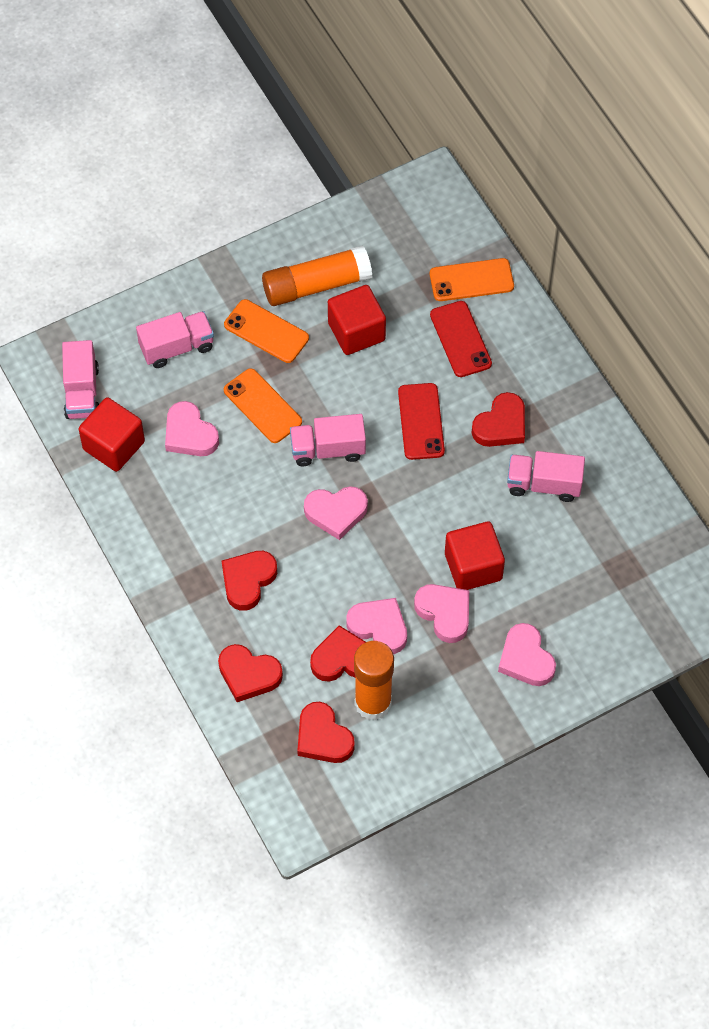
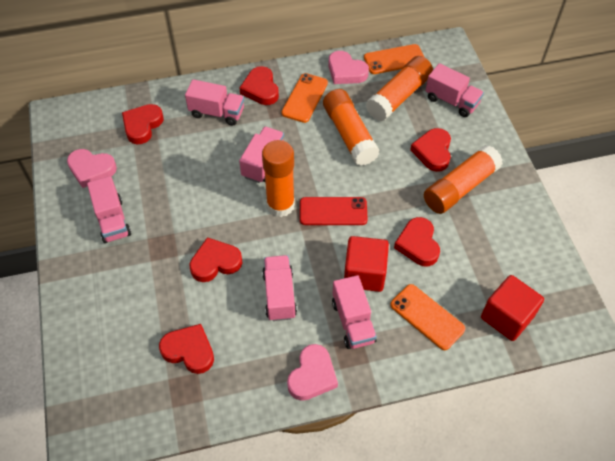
orange glue stick: 2 -> 4
pink heart: 5 -> 3
pink truck: 4 -> 6
red cube: 3 -> 2
red heart: 5 -> 6
red phone: 2 -> 1

